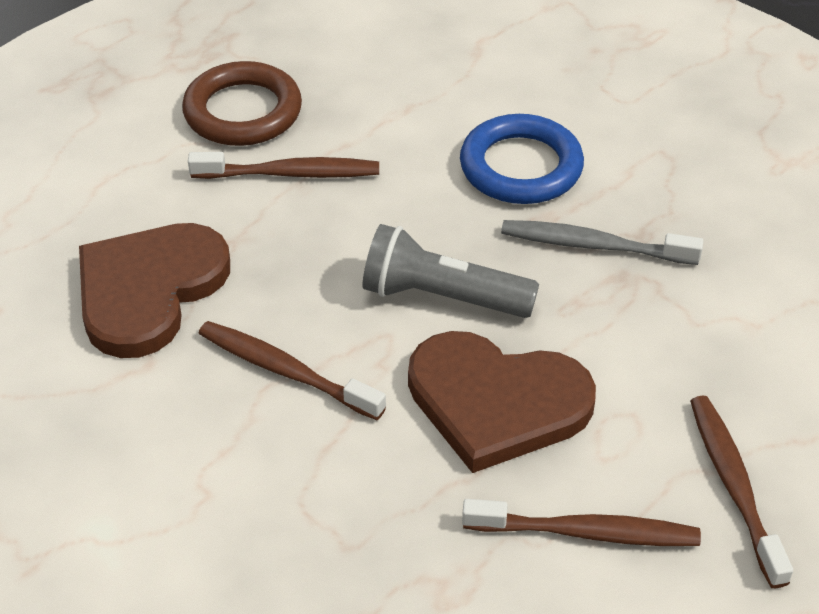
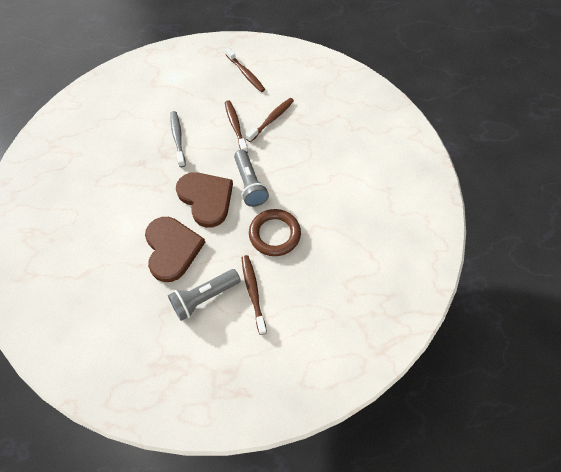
blue ring: 1 -> 0
grey flashlight: 1 -> 2

